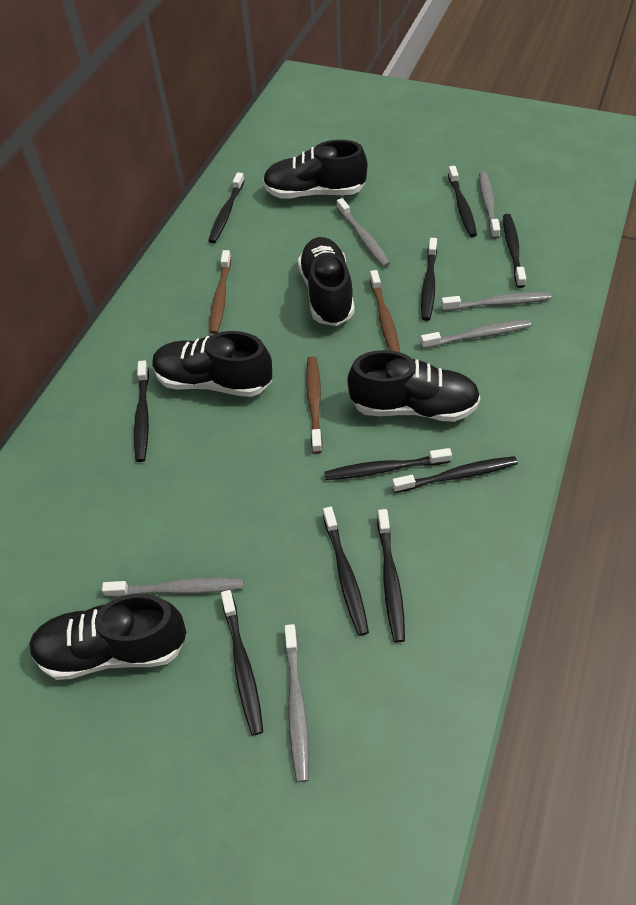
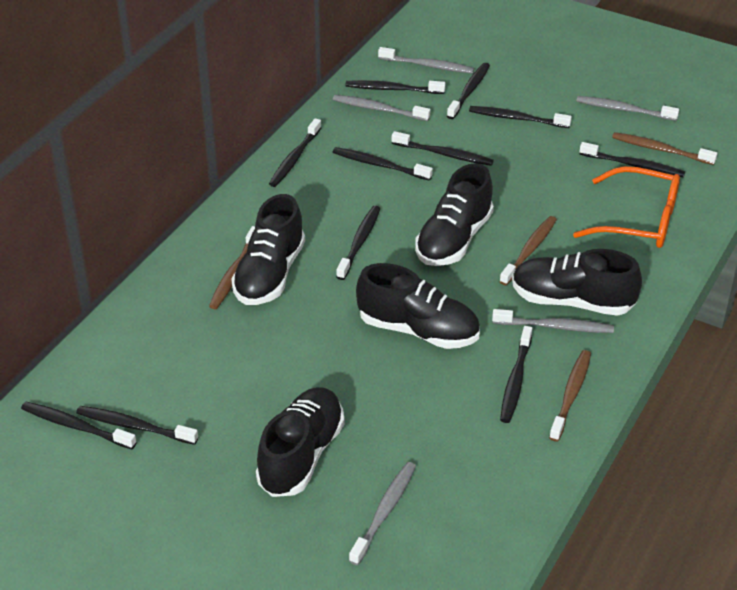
black toothbrush: 10 -> 11
brown toothbrush: 3 -> 4
grey toothbrush: 6 -> 5
orange glasses: 0 -> 1

